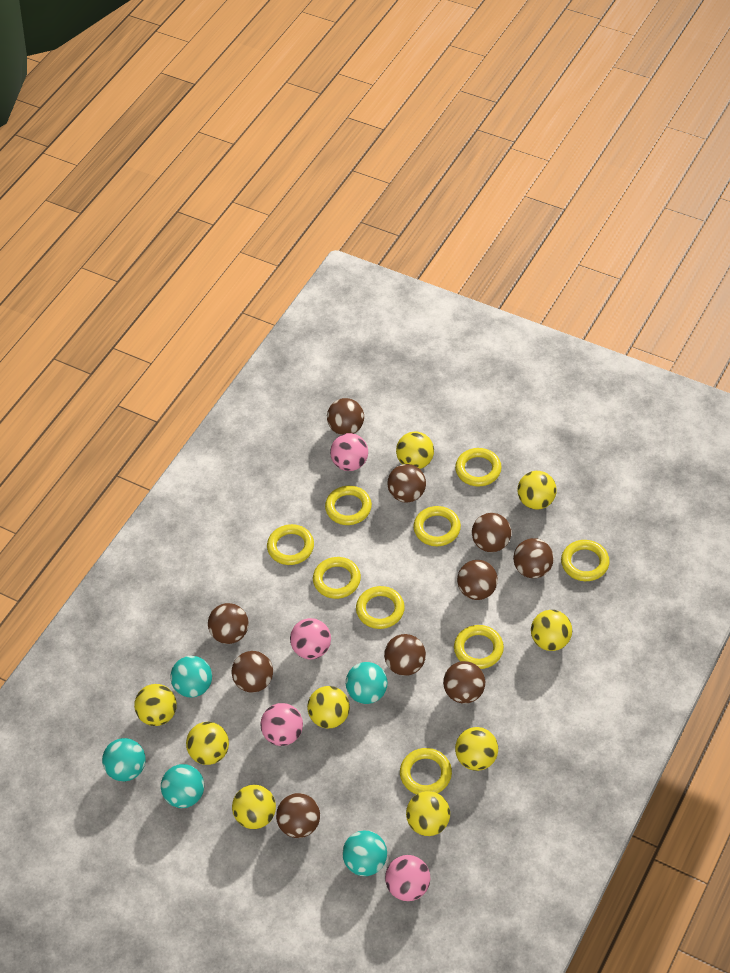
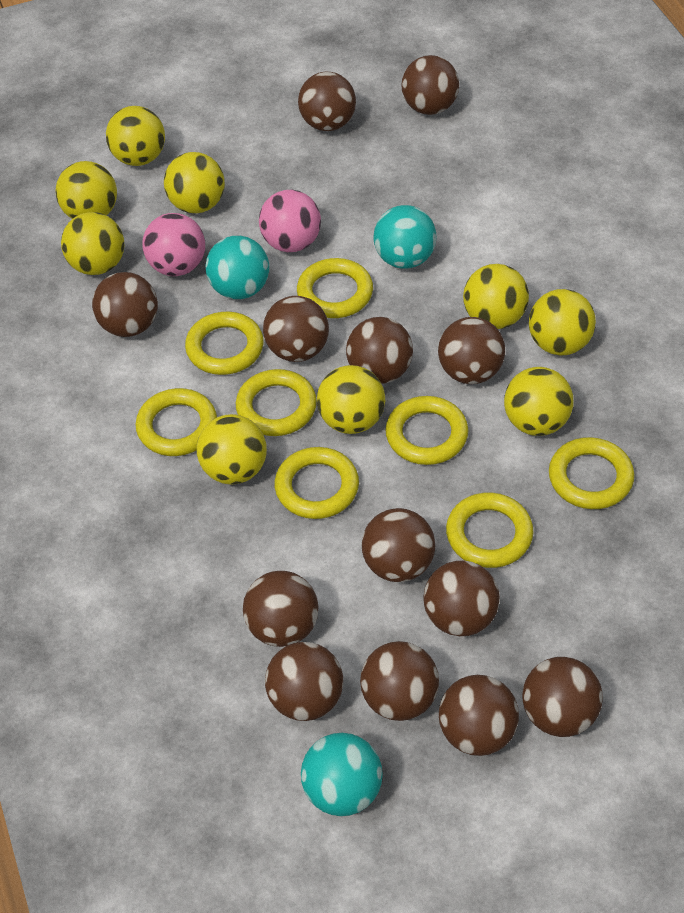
brown ball: 10 -> 13
pink ball: 4 -> 2
turquoise ball: 5 -> 3
yellow ring: 9 -> 8

